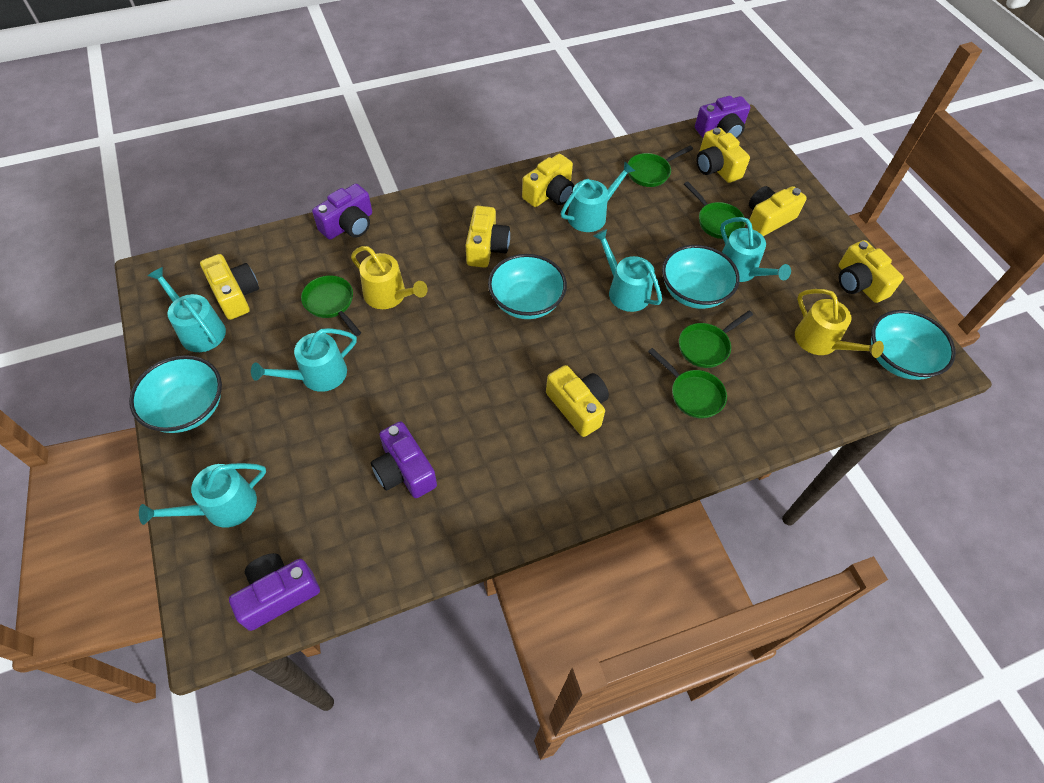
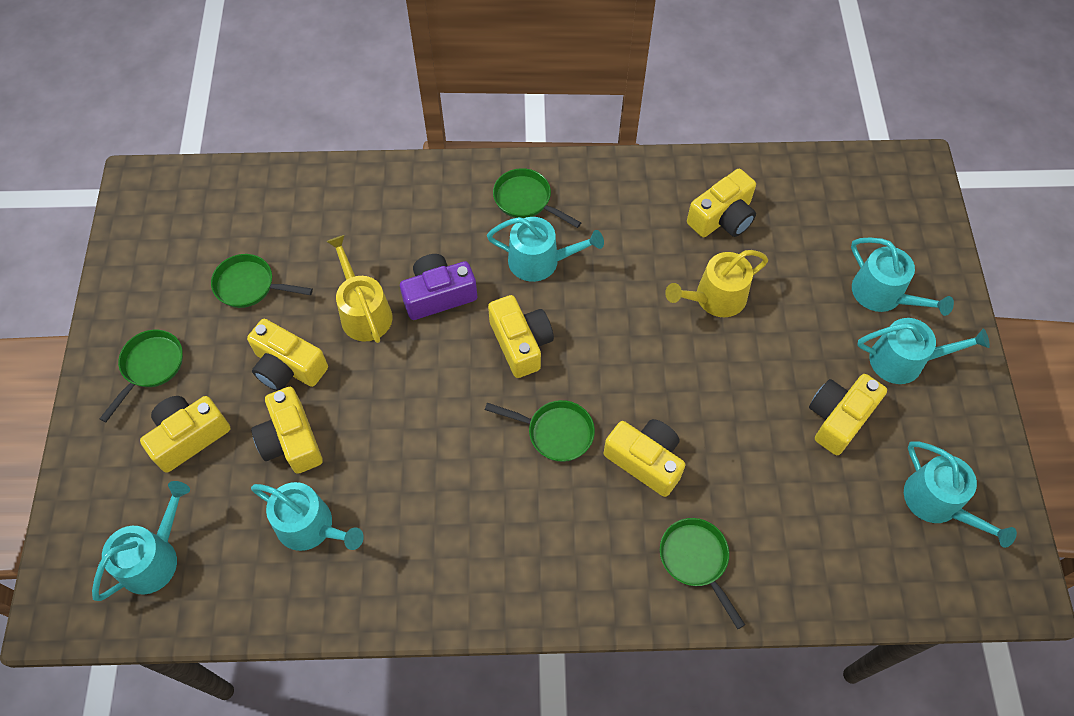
purple camera: 4 -> 1
turquoise bowl: 4 -> 0

